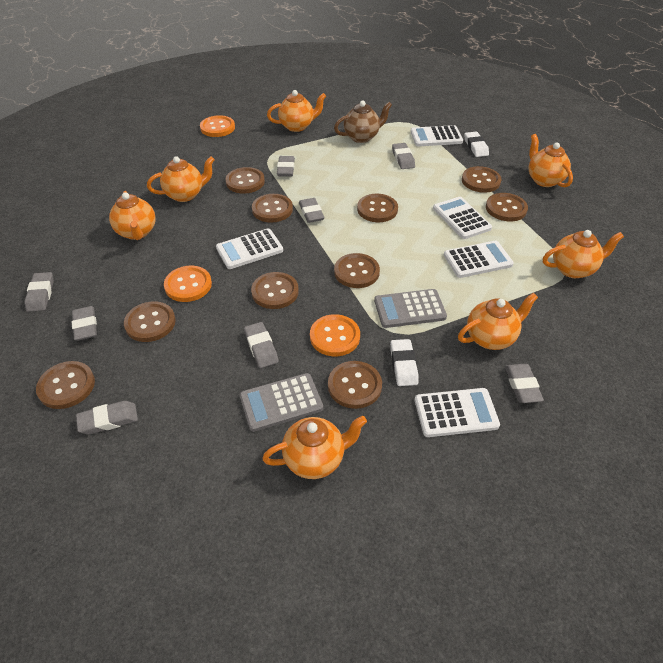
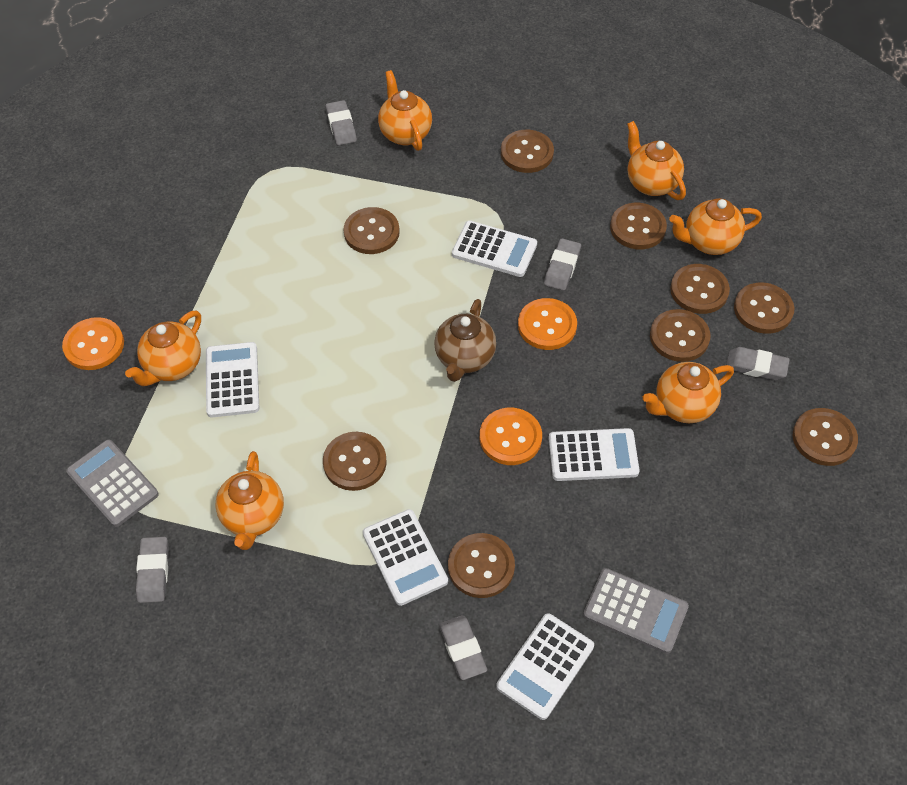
brown button: 10 -> 9
grey eraser: 8 -> 5
orange teapot: 7 -> 6
white eraser: 2 -> 0

